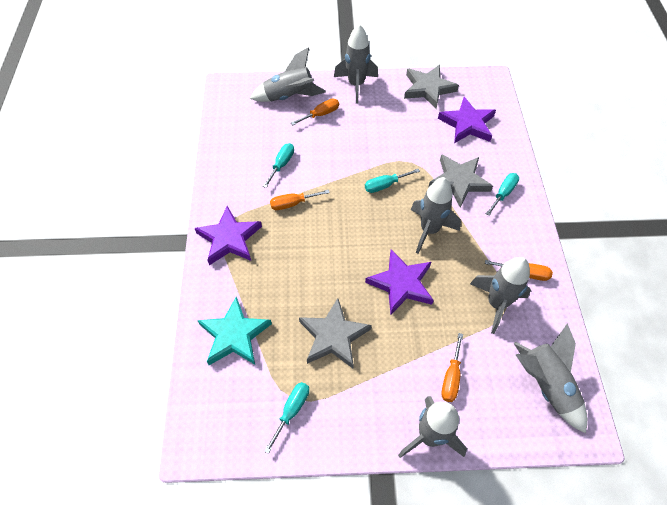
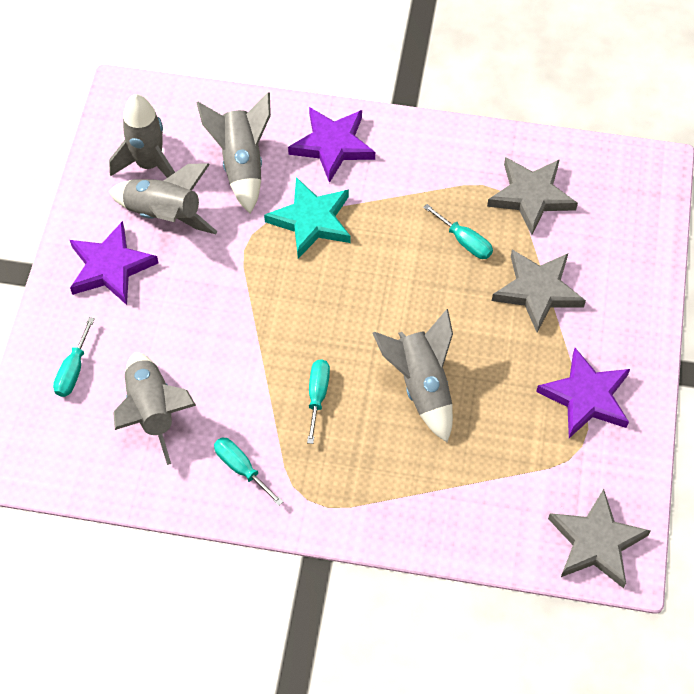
grey rocket: 6 -> 5
orange screwdriver: 4 -> 0

